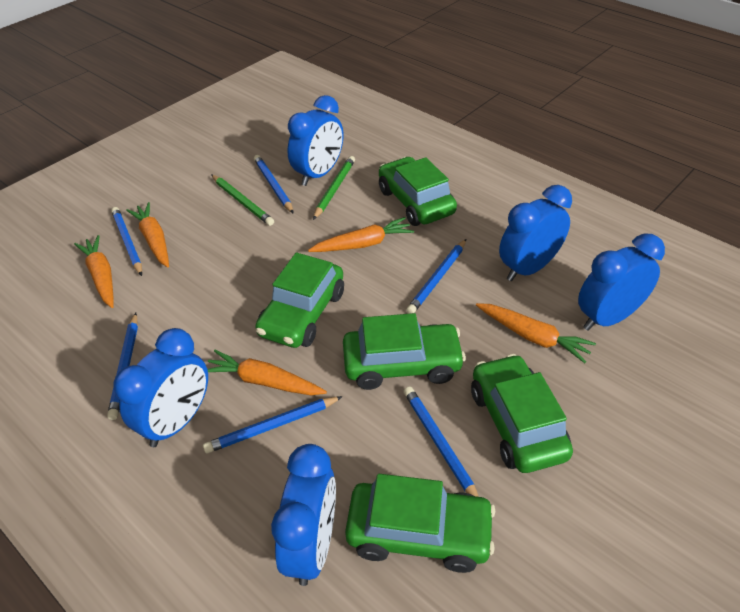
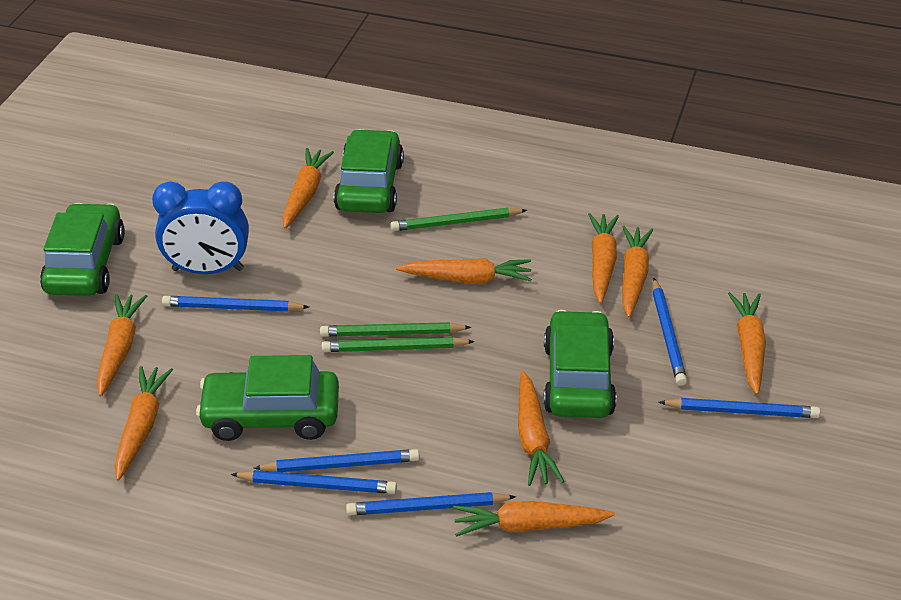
blue clock: 5 -> 1
green car: 5 -> 4
green pencil: 2 -> 3
orange carrot: 5 -> 9

